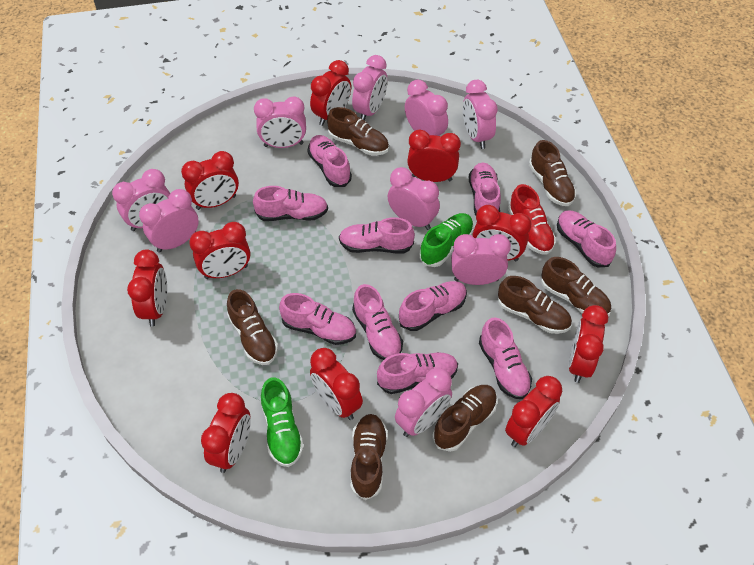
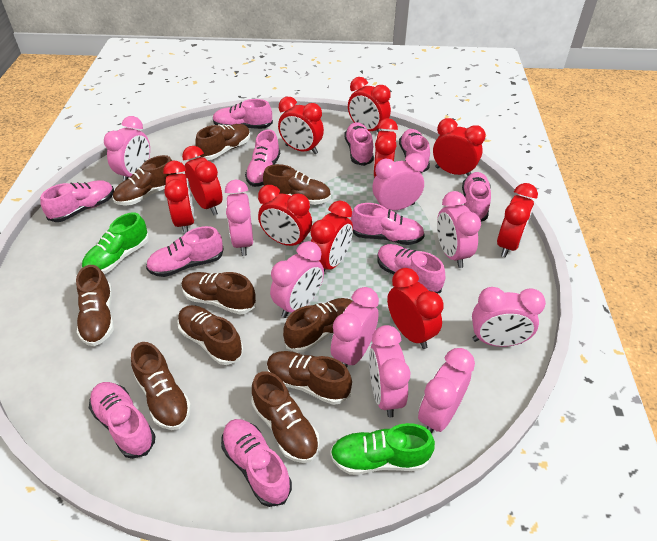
brown shoe: 7 -> 10
pink shoe: 10 -> 11
red shoe: 1 -> 0

